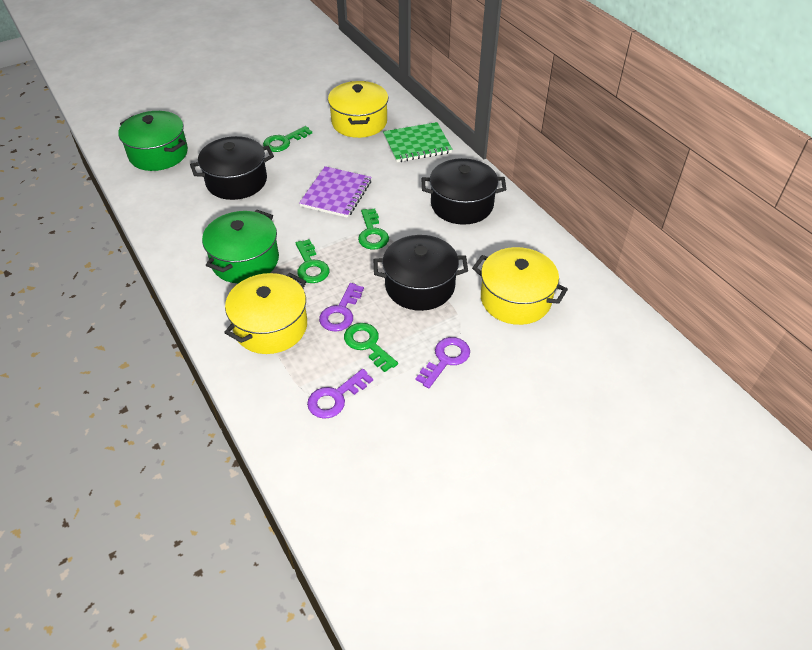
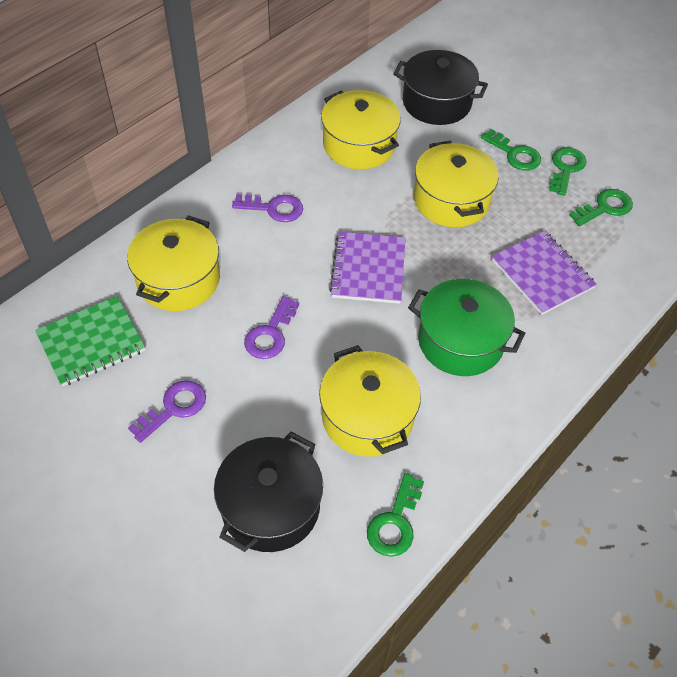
black pot: 3 -> 2
green pot: 2 -> 1
purple notebook: 1 -> 2
yellow pot: 3 -> 4

